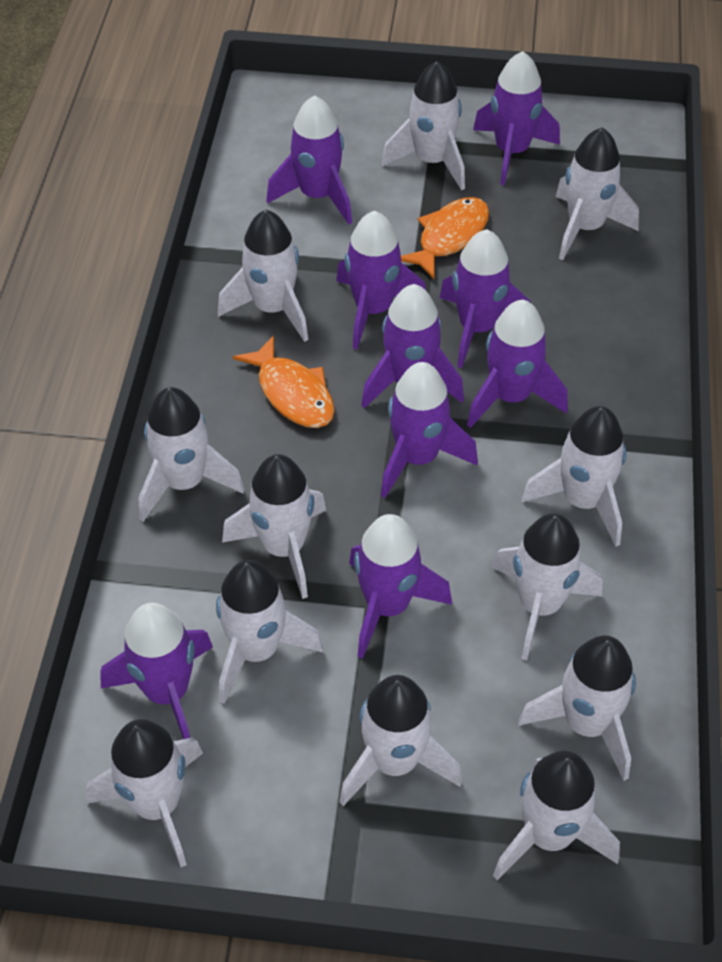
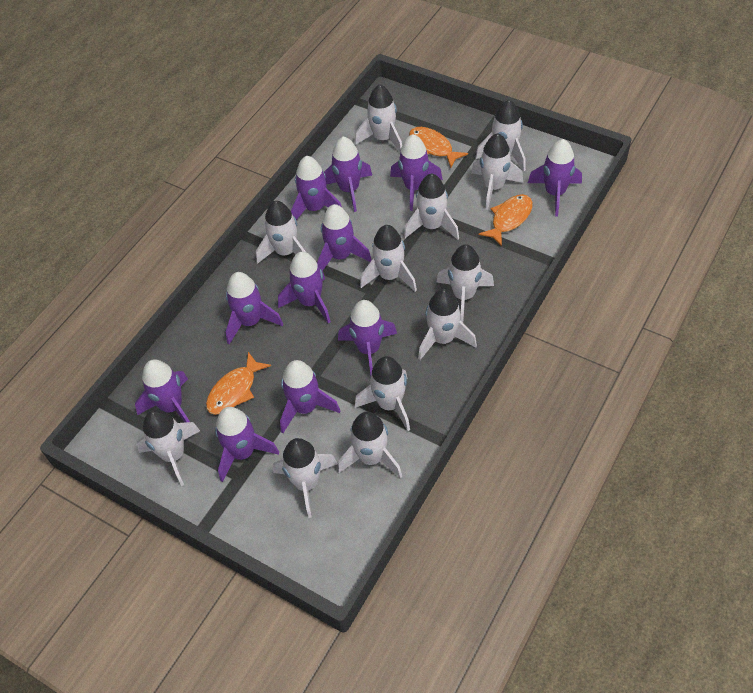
orange fish: 2 -> 3
purple rocket: 9 -> 11

